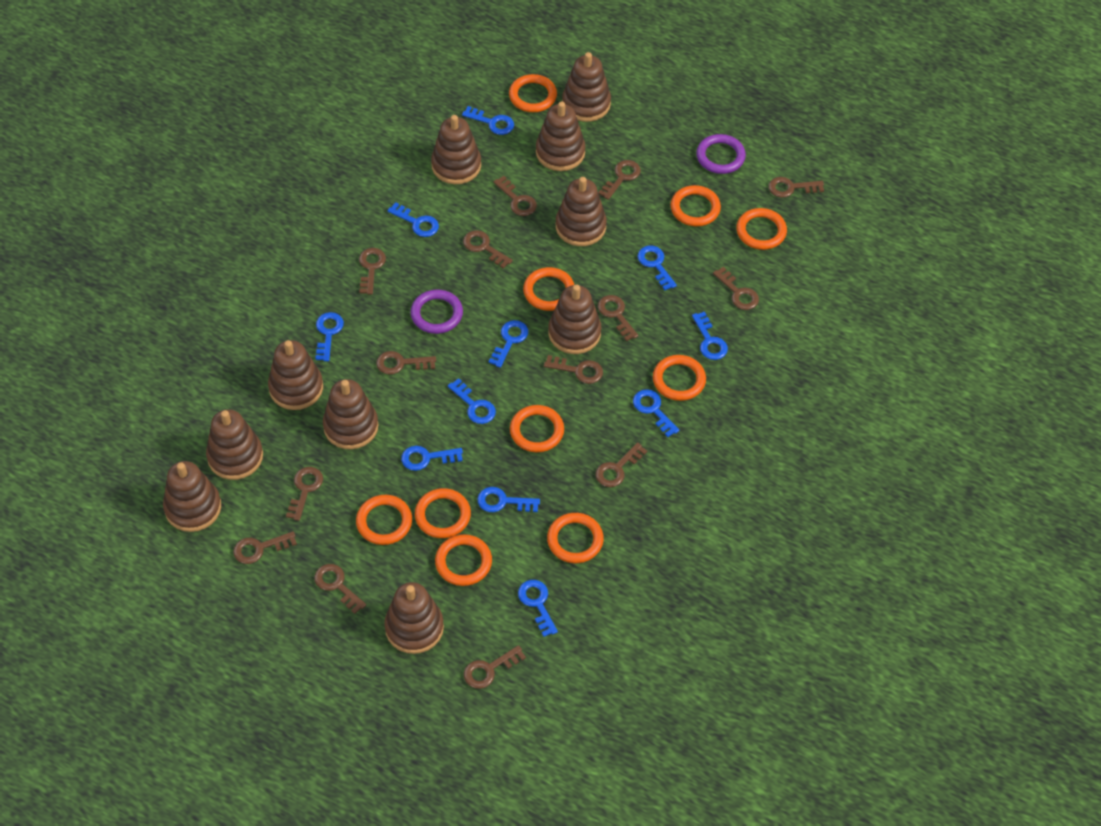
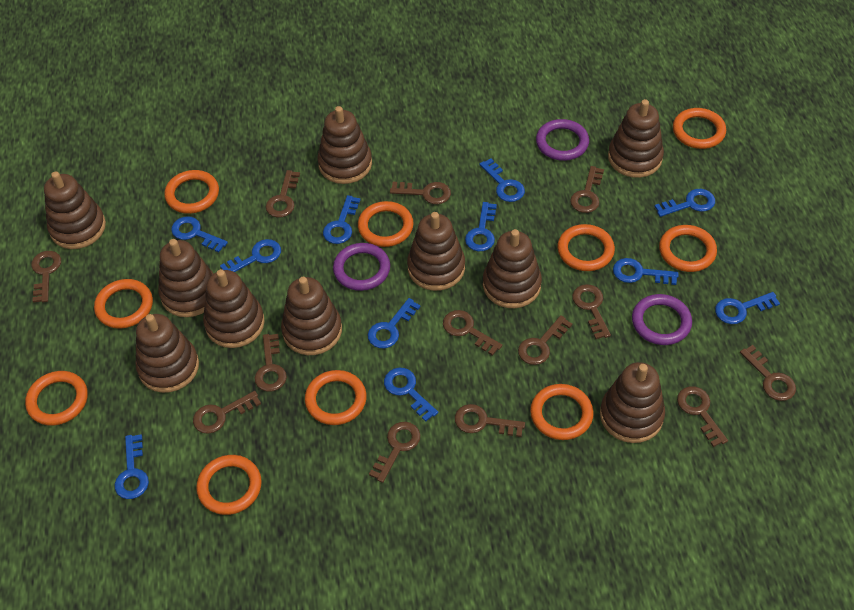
brown key: 14 -> 13
purple ring: 2 -> 3

